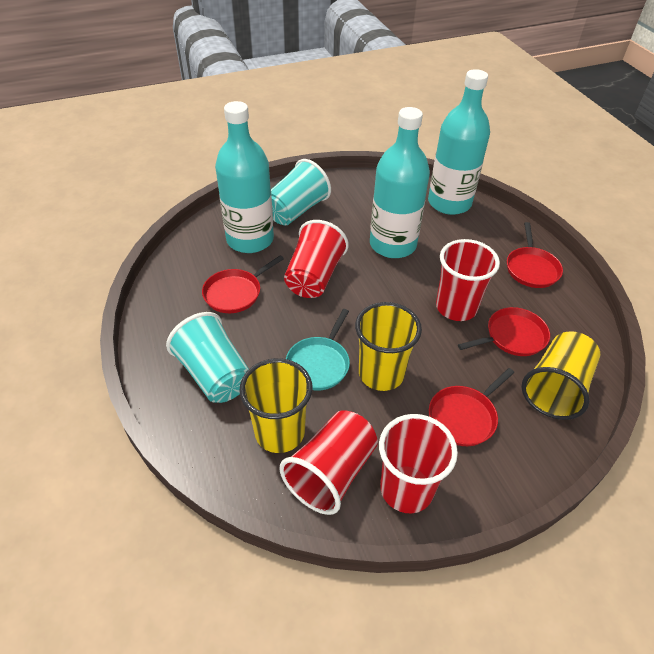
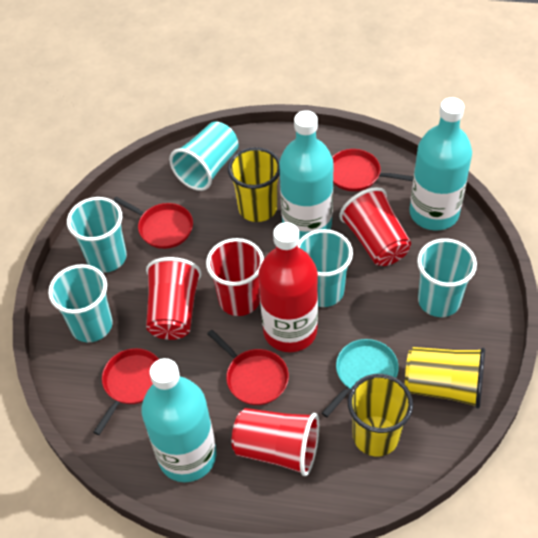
red bottle: 0 -> 1
turquoise cup: 2 -> 5

